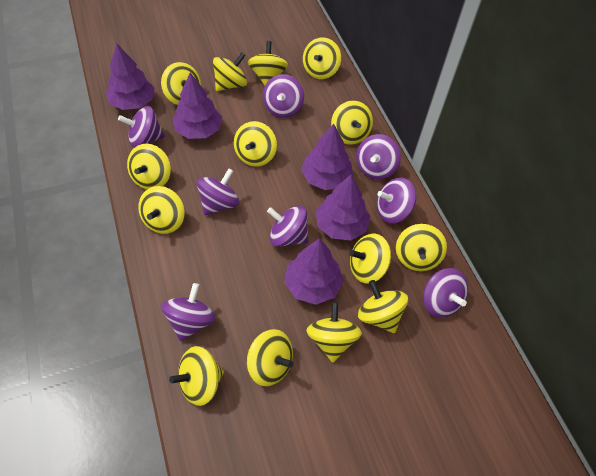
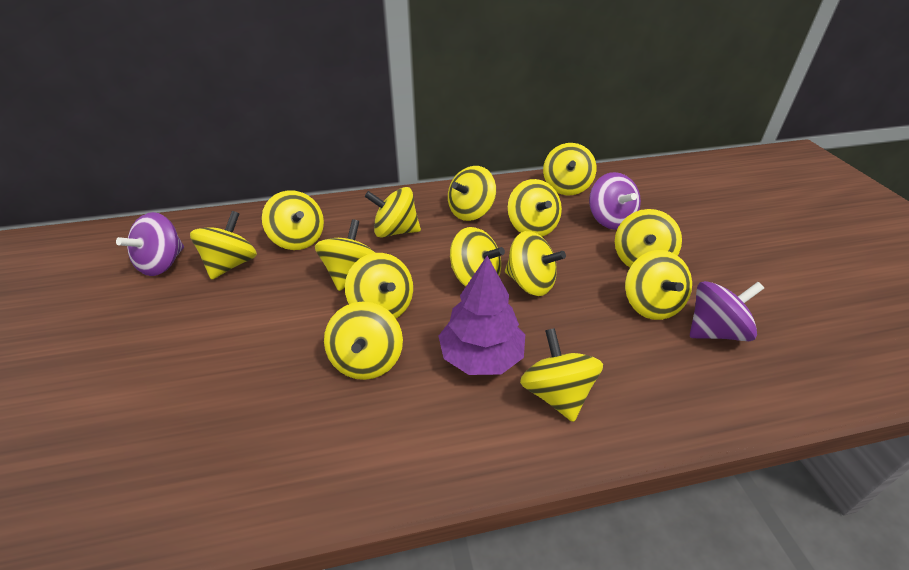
purple spinning top: 8 -> 3
purple tree: 5 -> 1

